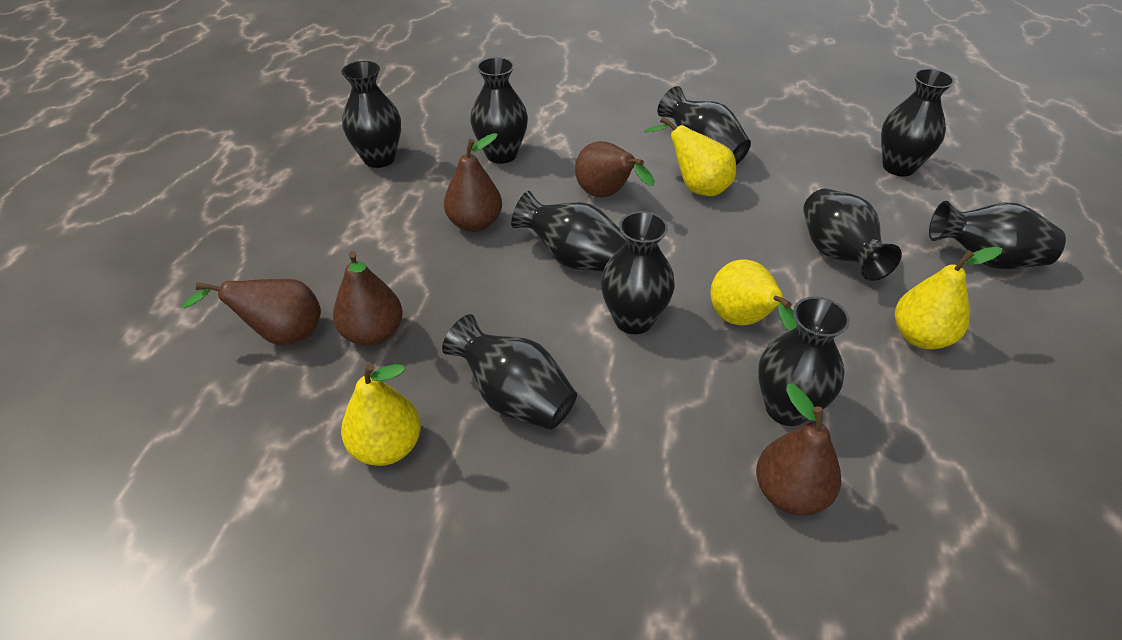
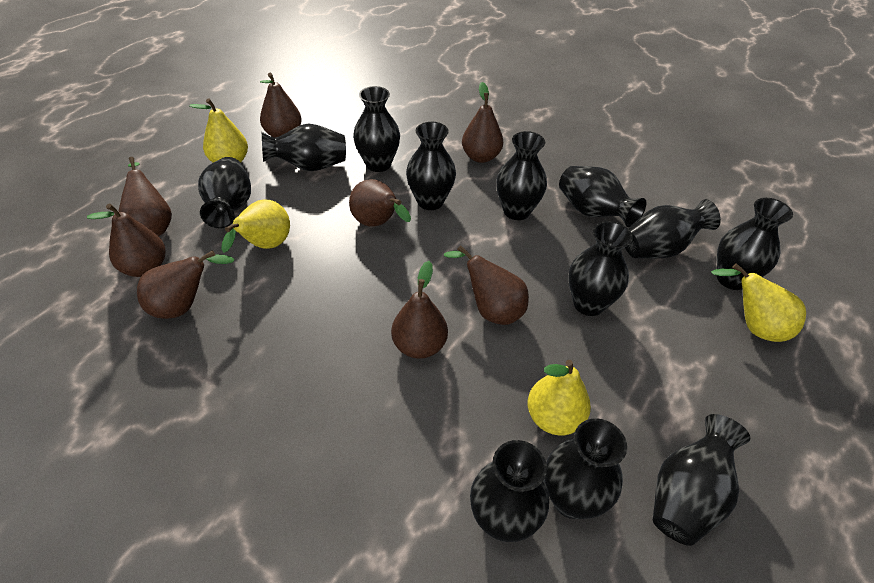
black vase: 10 -> 12
brown pear: 5 -> 8

